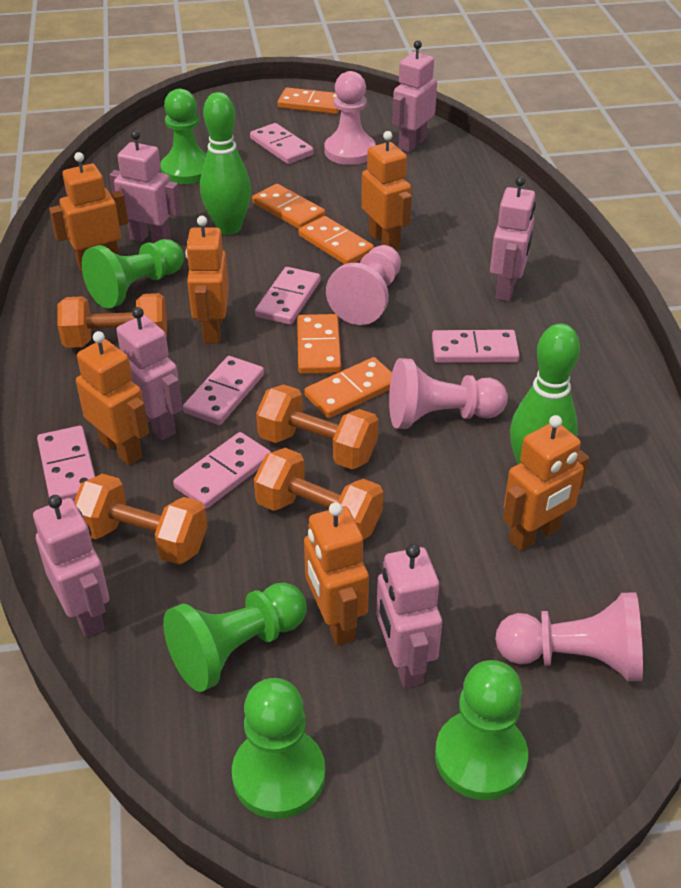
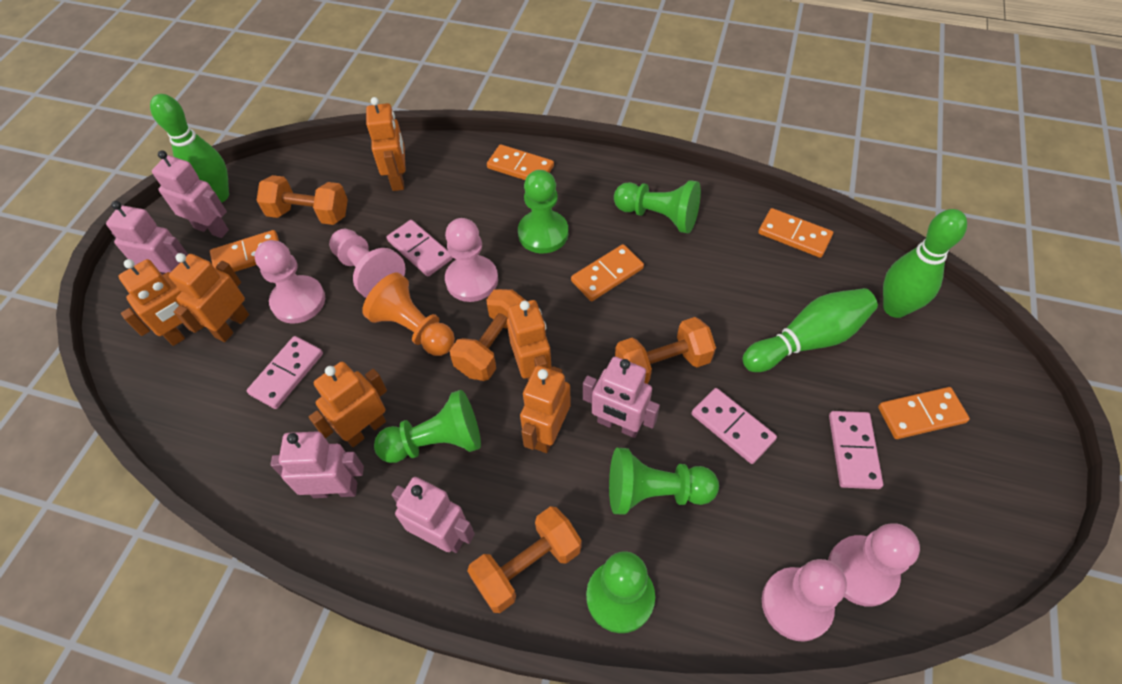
green bowling pin: 2 -> 3
orange pawn: 0 -> 1
pink domino: 6 -> 4
pink pawn: 4 -> 5
pink robot: 6 -> 5

